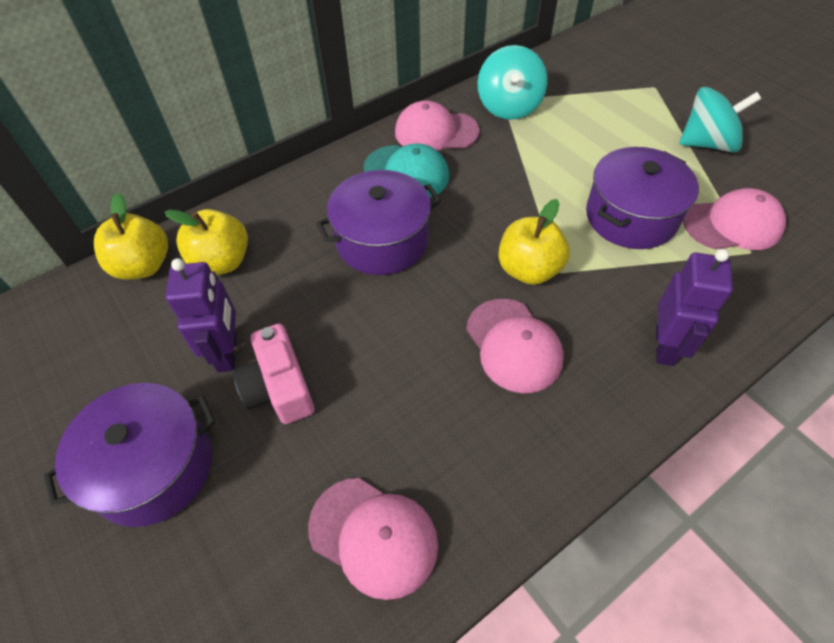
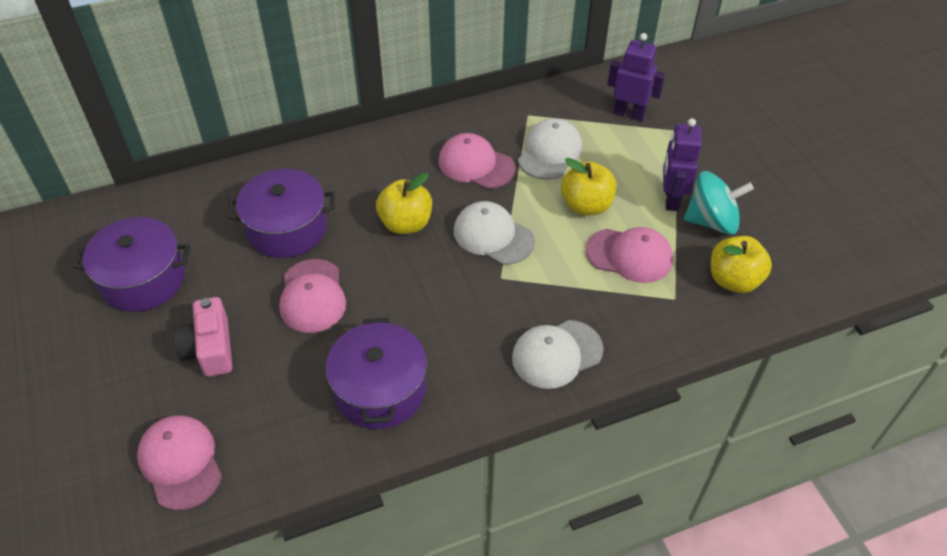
turquoise cap: 1 -> 0
turquoise spinning top: 2 -> 1
white cap: 0 -> 3

